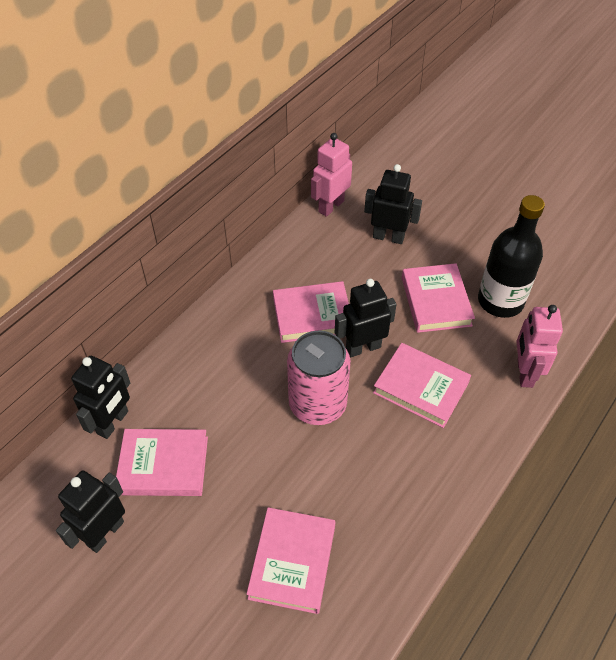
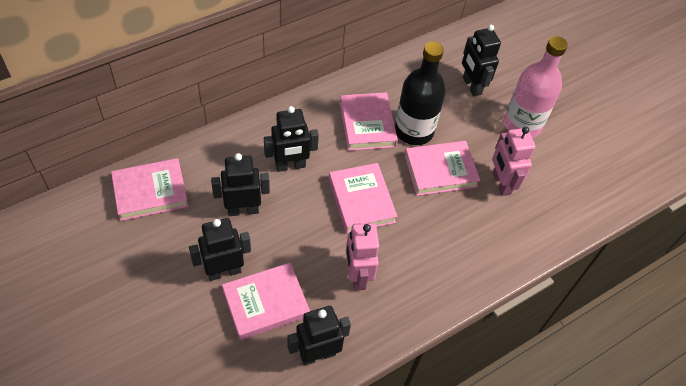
black robot: 4 -> 5
pink bottle: 0 -> 1
pink can: 1 -> 0

